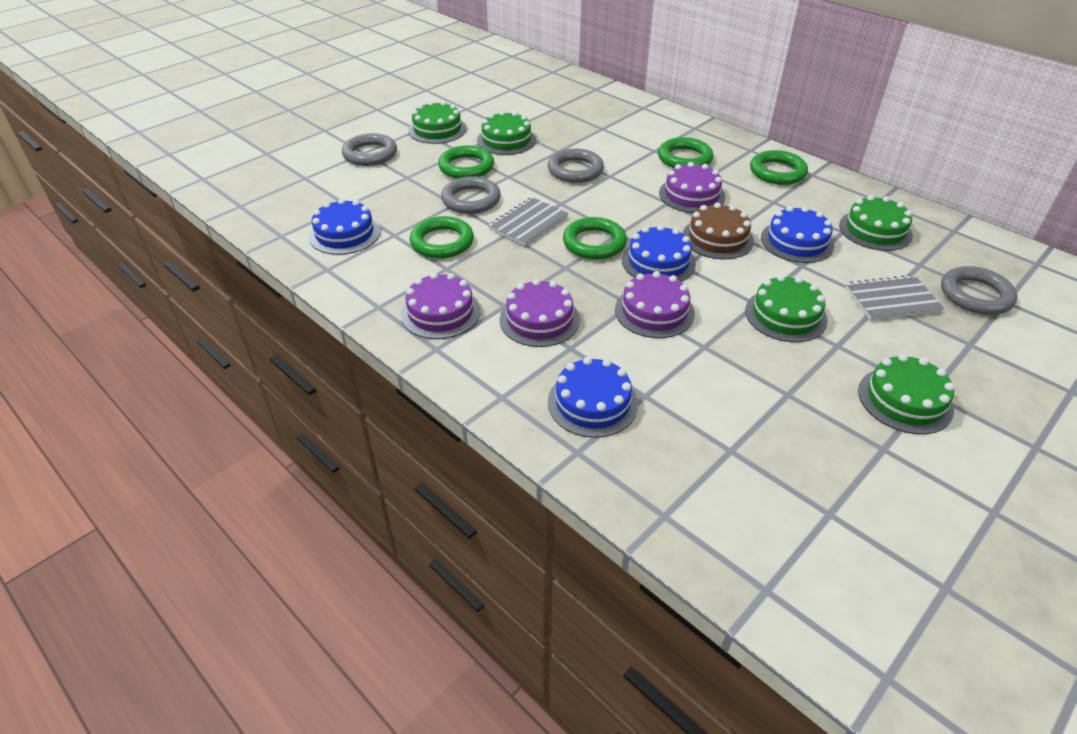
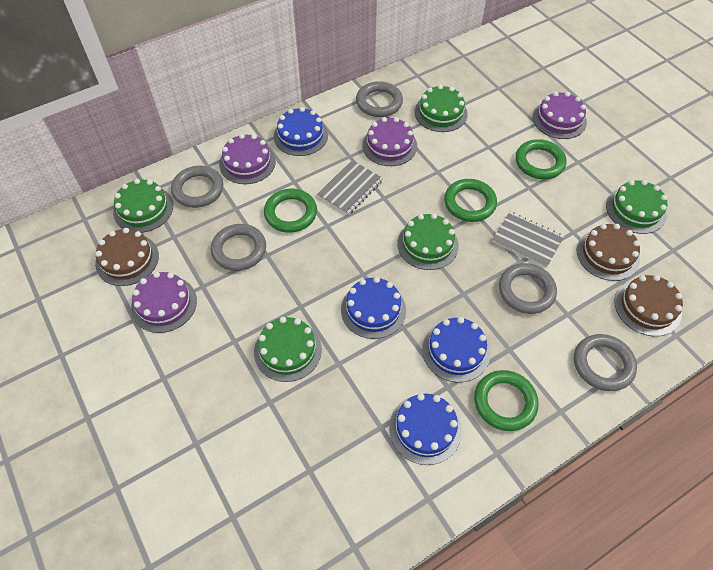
brown cake: 1 -> 3
green ring: 5 -> 4
grey ring: 4 -> 5

